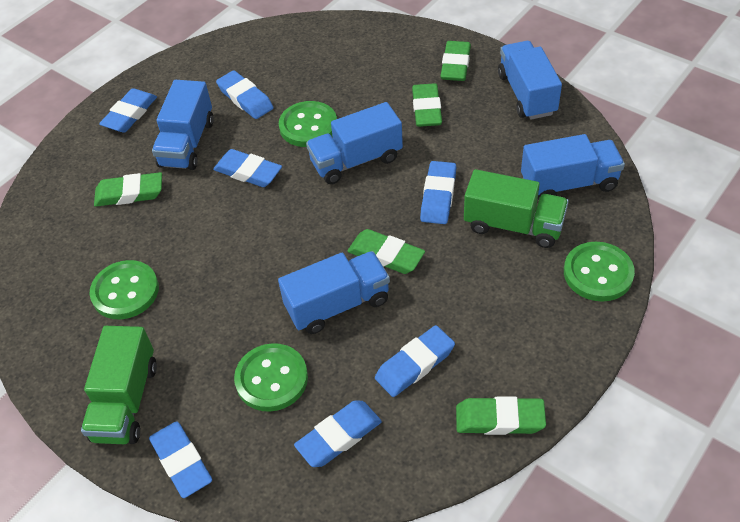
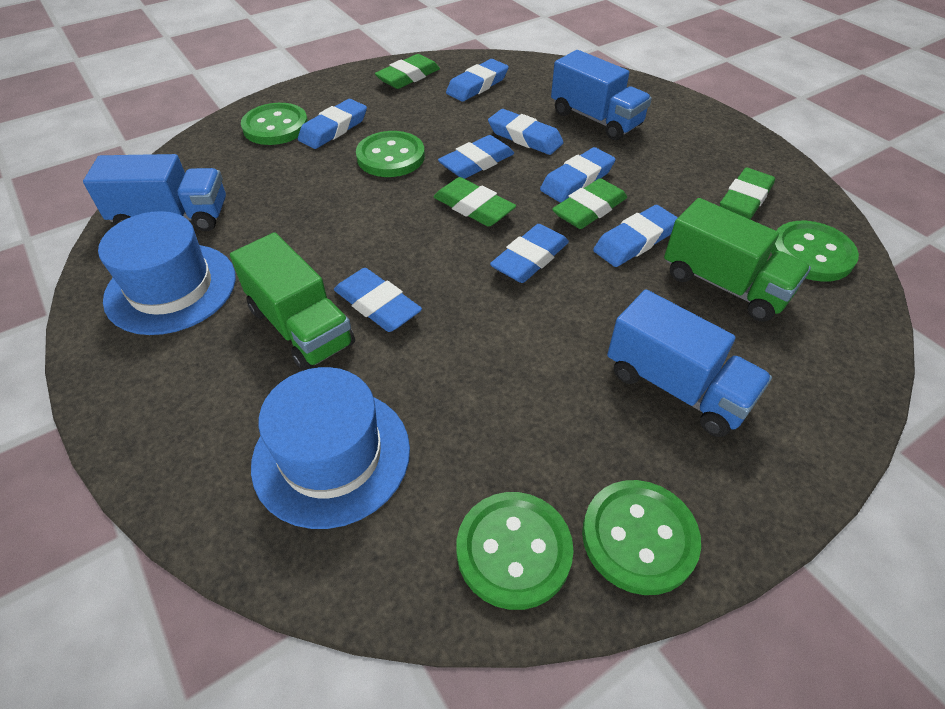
blue eraser: 7 -> 8
blue hat: 0 -> 2
blue truck: 5 -> 3
green button: 4 -> 5
green eraser: 5 -> 4

